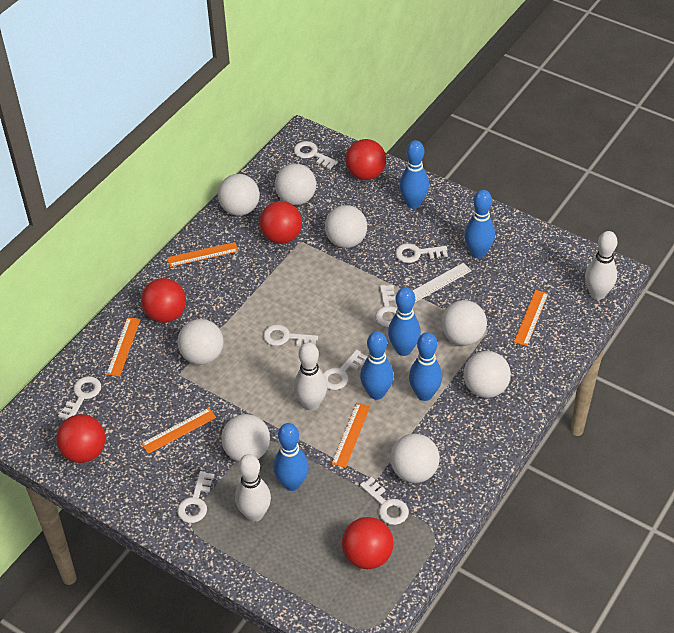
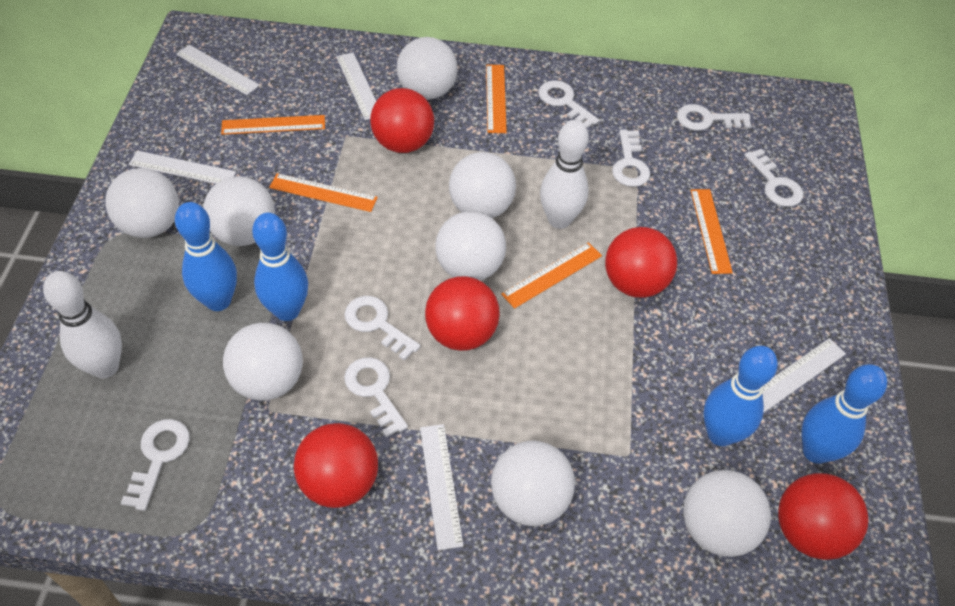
blue bowling pin: 6 -> 4
white bowling pin: 3 -> 2
white key: 8 -> 7
white ruler: 1 -> 5

